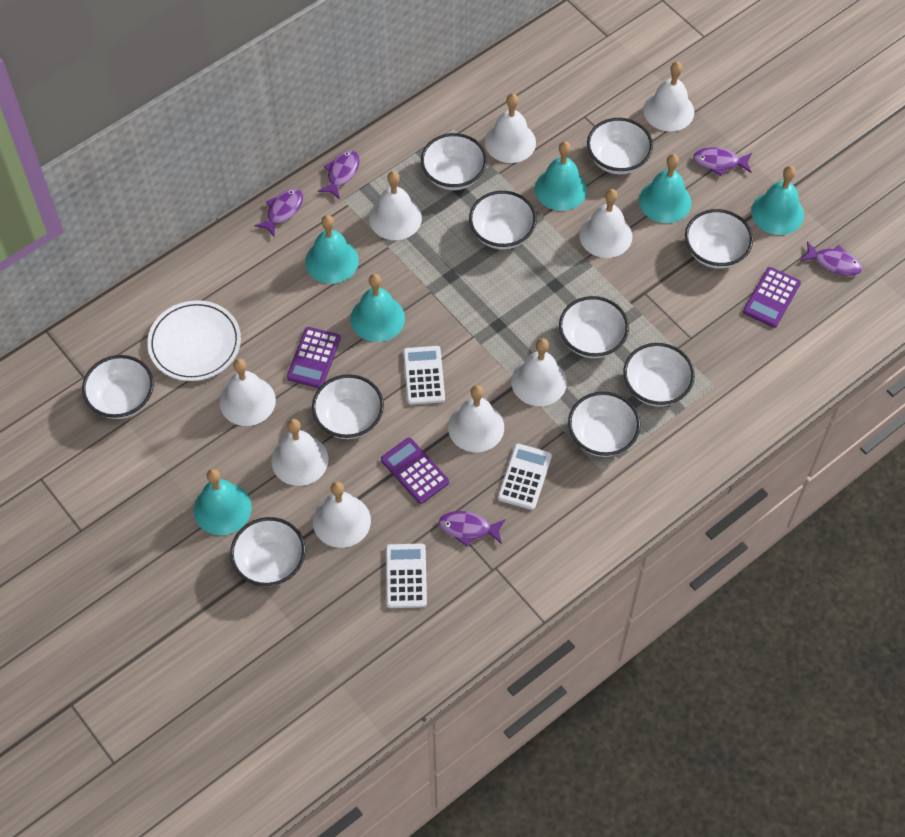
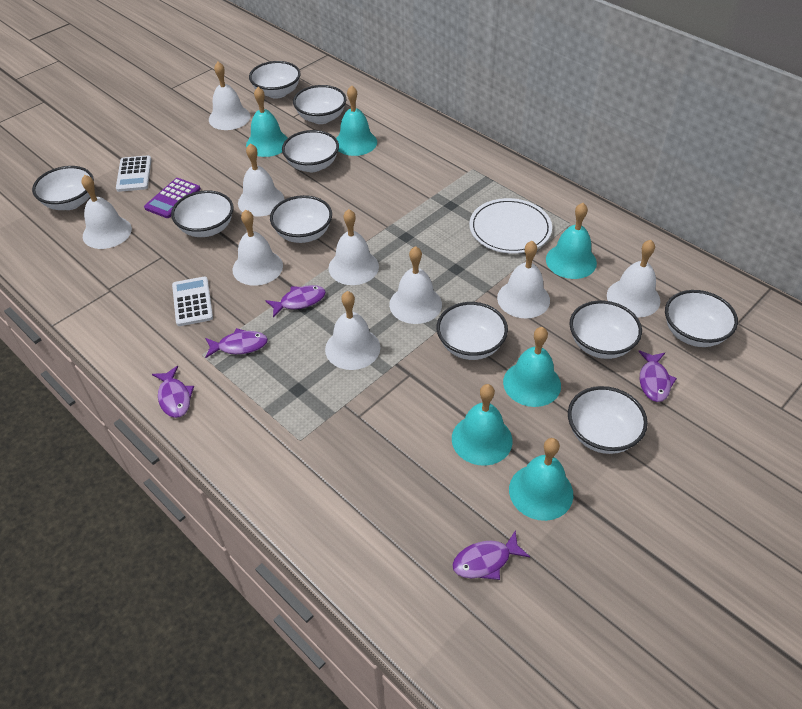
purple calculator: 3 -> 1
white calculator: 3 -> 2

